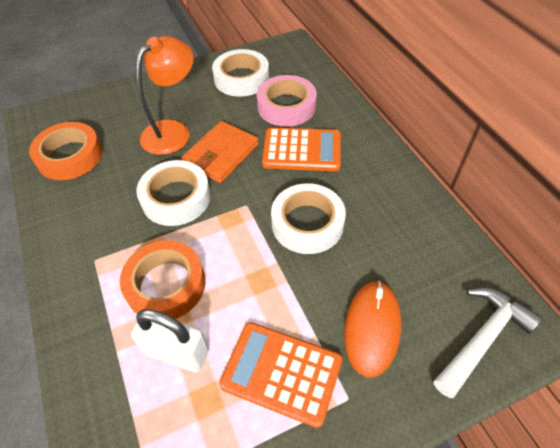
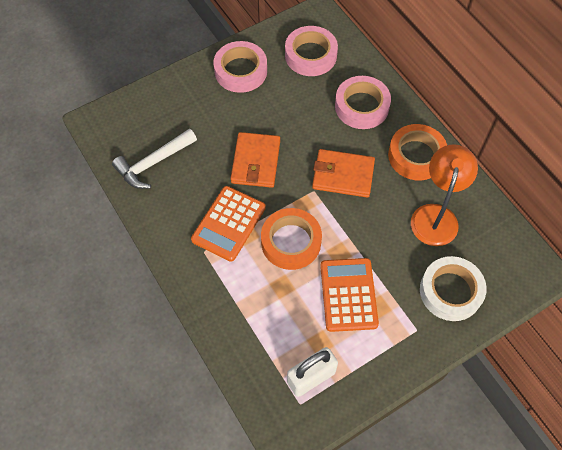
orange mouse: 1 -> 0
orange wallet: 1 -> 2
pink tape: 1 -> 3
white tape: 3 -> 1

